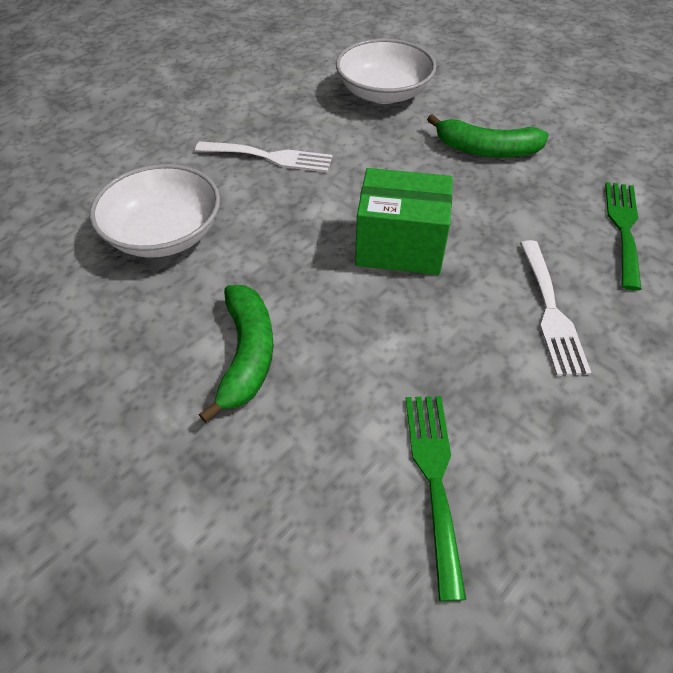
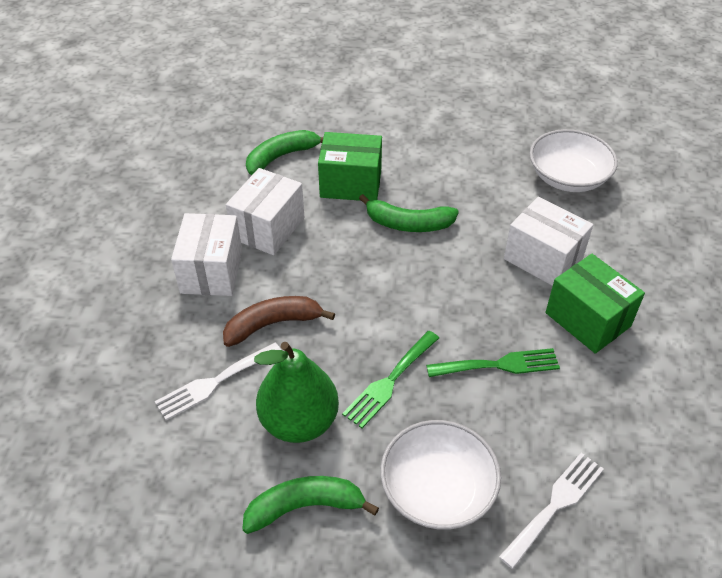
brown banana: 0 -> 1
green banana: 2 -> 3
green box: 1 -> 2
green pear: 0 -> 1
white box: 0 -> 3

